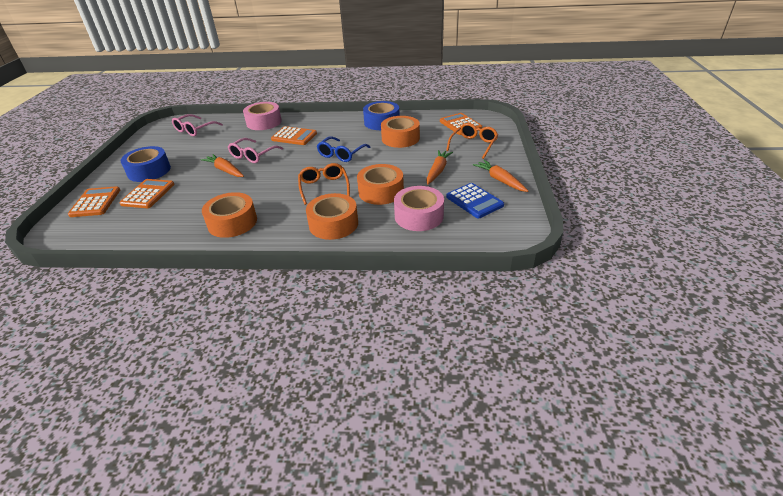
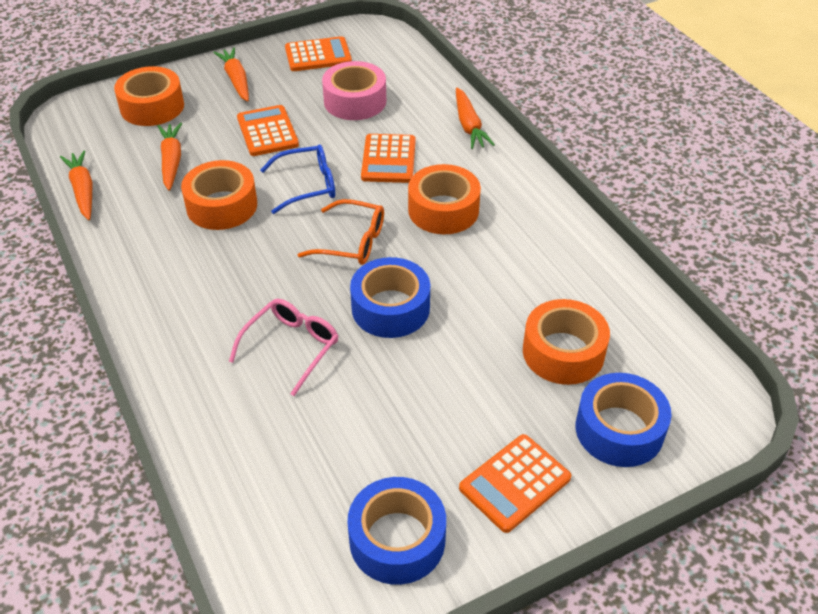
blue calculator: 1 -> 0
blue tape: 2 -> 3
orange carrot: 3 -> 4
orange glasses: 2 -> 1
pink glasses: 2 -> 1
pink tape: 2 -> 1

